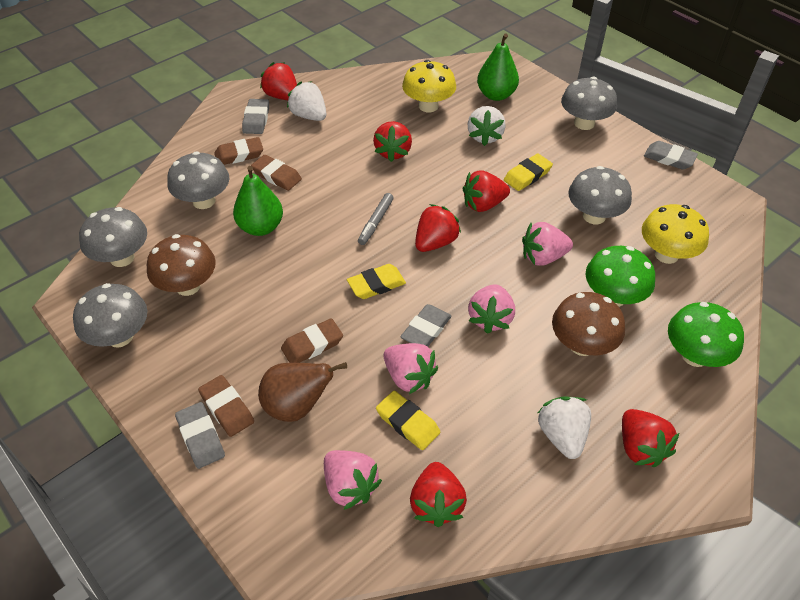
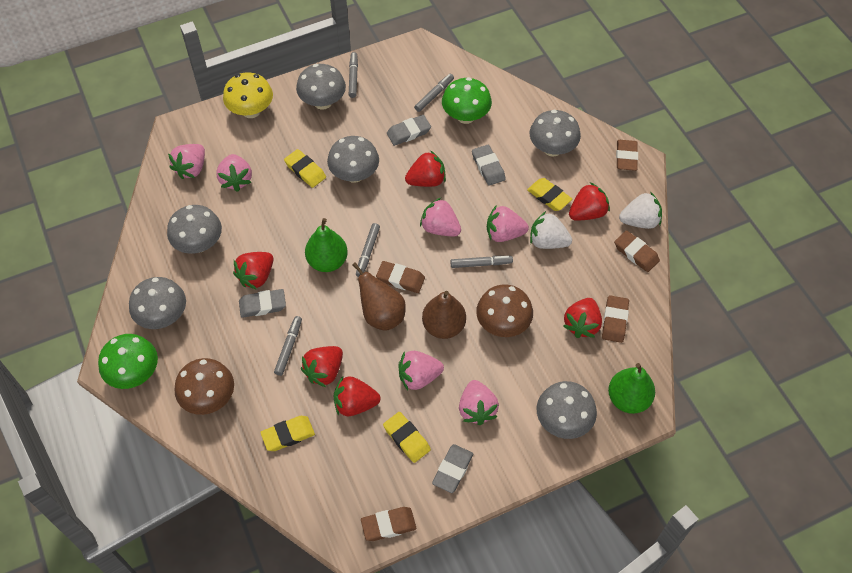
brown eraser: 4 -> 5
brown pear: 1 -> 2
grey marker: 1 -> 5
grey mushroom: 5 -> 6
pink strawberry: 4 -> 6
white strawberry: 3 -> 2
yellow eraser: 3 -> 4
yellow mushroom: 2 -> 1

